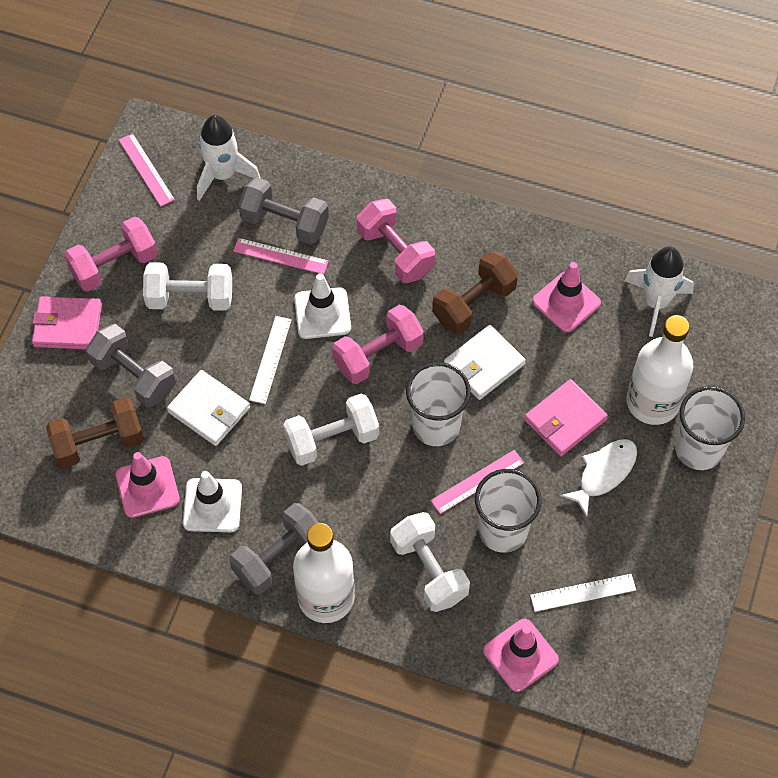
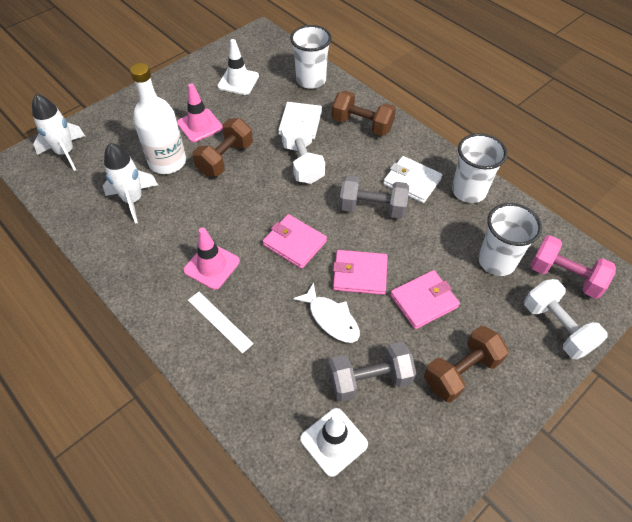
brown dumbbell: 2 -> 3
grey dumbbell: 3 -> 2
pink dumbbell: 3 -> 1
pink ruler: 3 -> 0
pink traffic cone: 3 -> 2
pink wallet: 2 -> 3
white bottle: 2 -> 1
white dumbbell: 3 -> 2
white ruler: 2 -> 1

